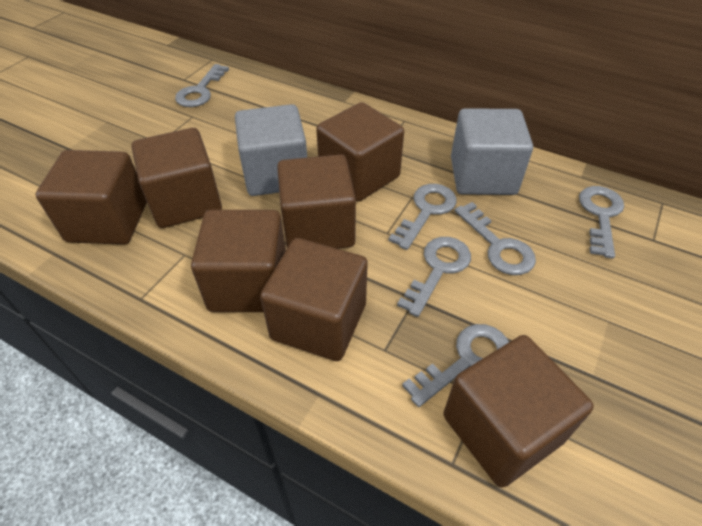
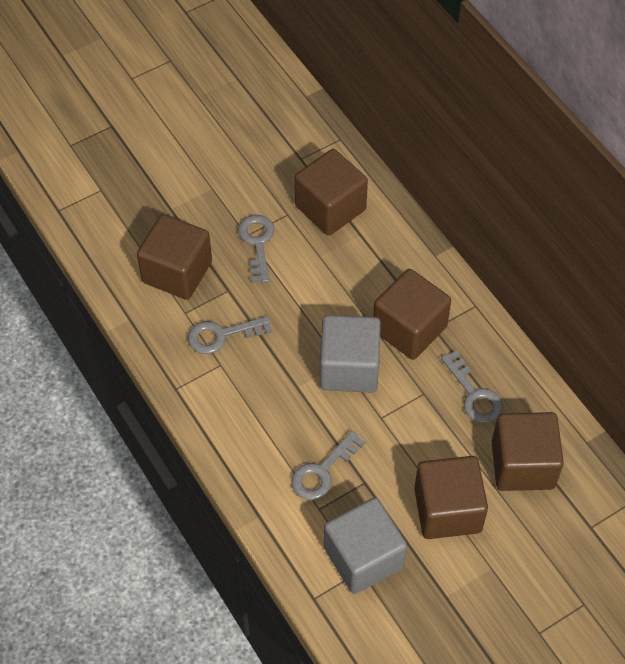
brown cube: 7 -> 5
grey key: 6 -> 4

